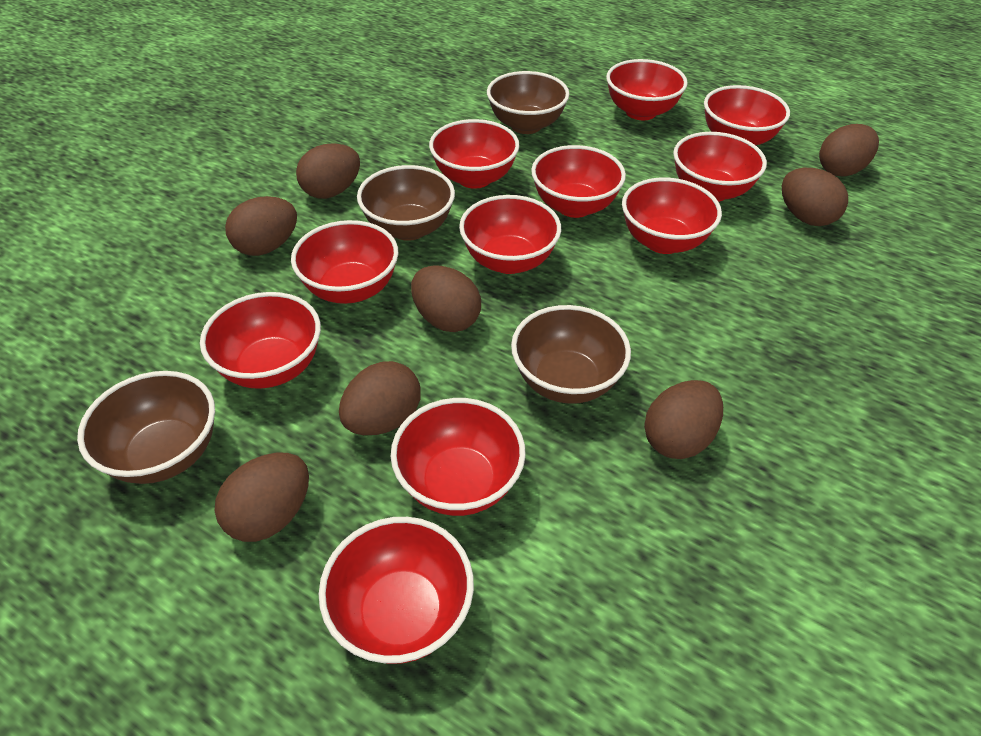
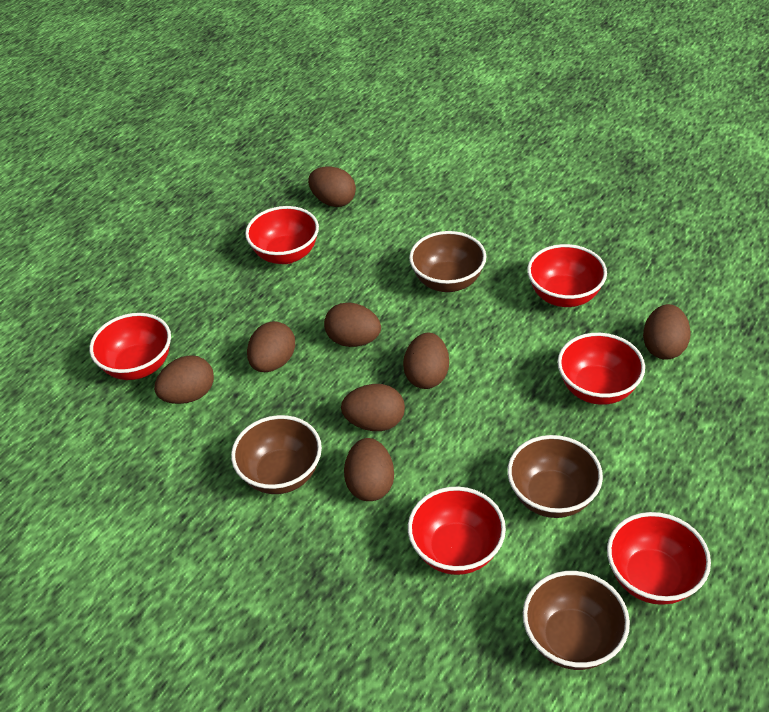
red bowl: 11 -> 6

